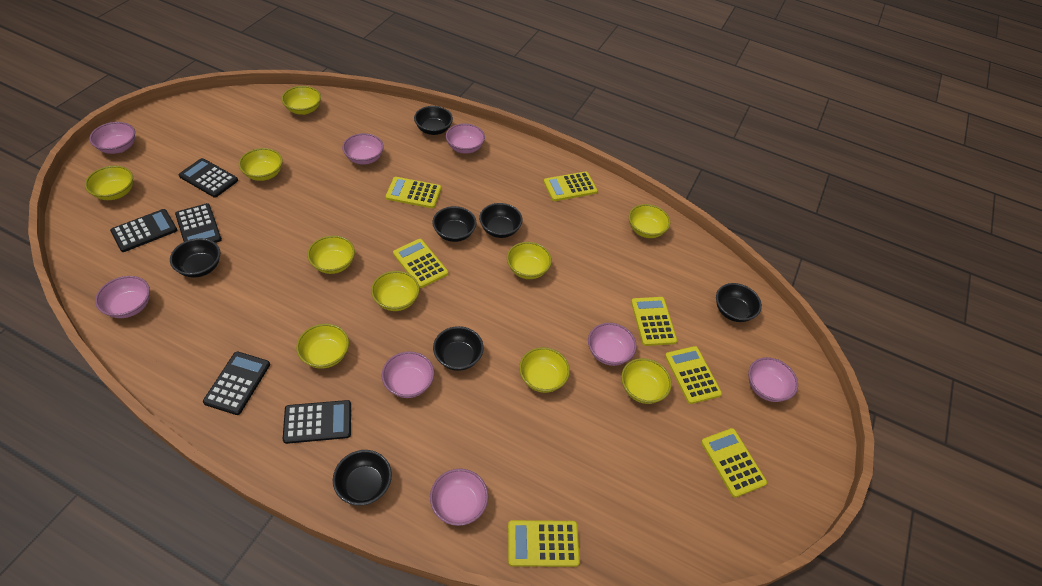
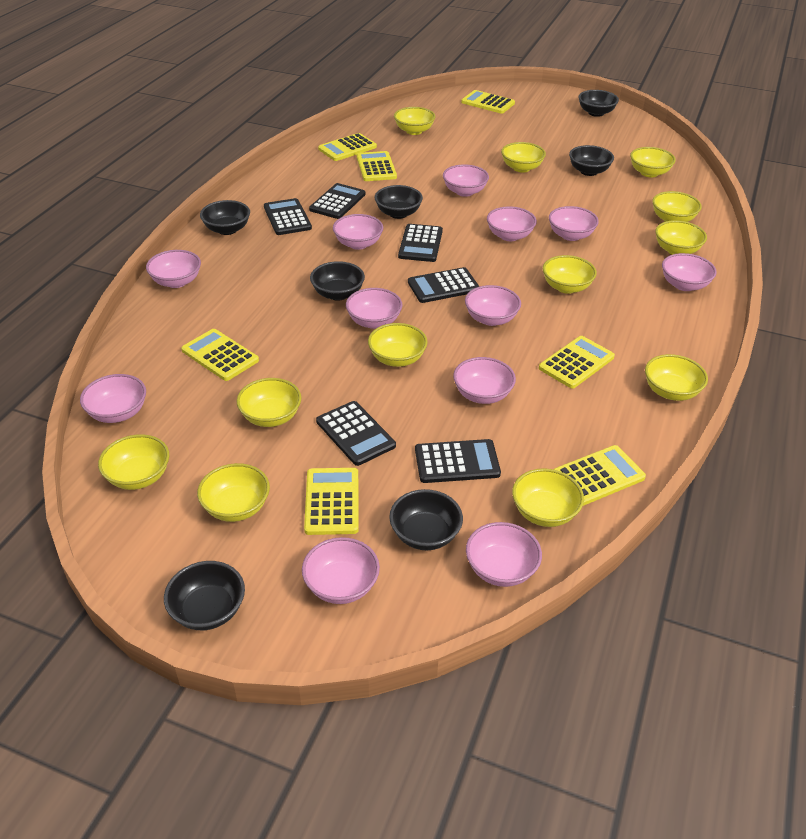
black calculator: 5 -> 6
pink bowl: 8 -> 12
yellow bowl: 10 -> 12

